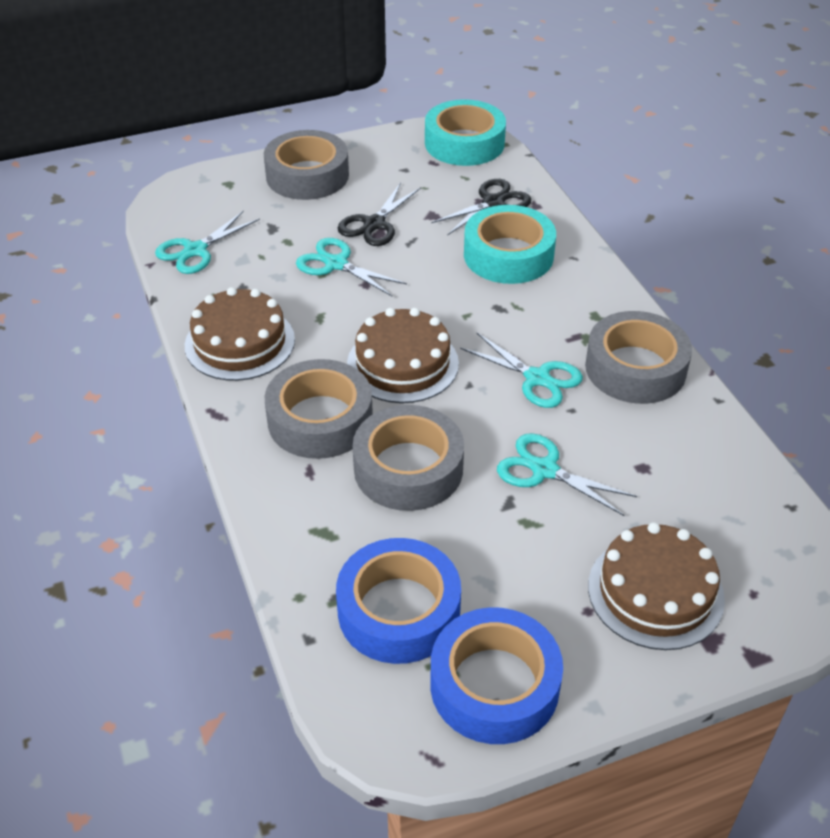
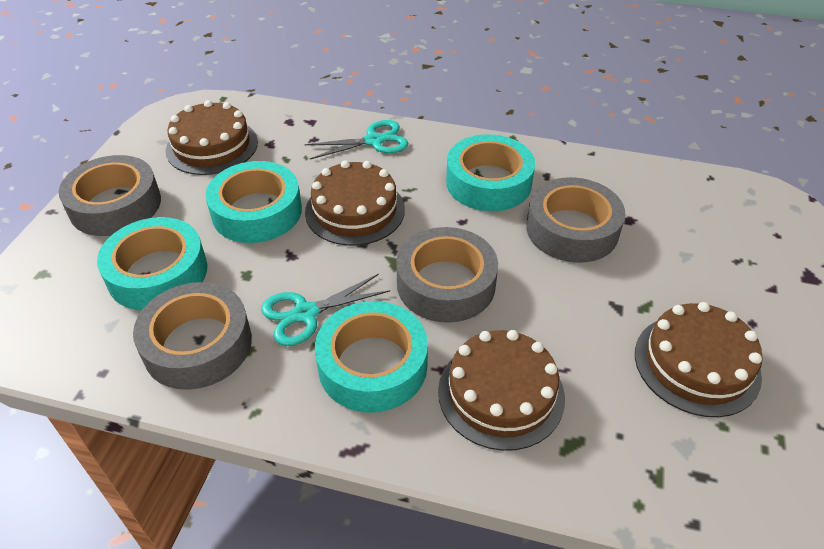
black scissors: 2 -> 0
blue tape: 2 -> 0
brown cake: 3 -> 4
turquoise scissors: 4 -> 2
turquoise tape: 2 -> 4

